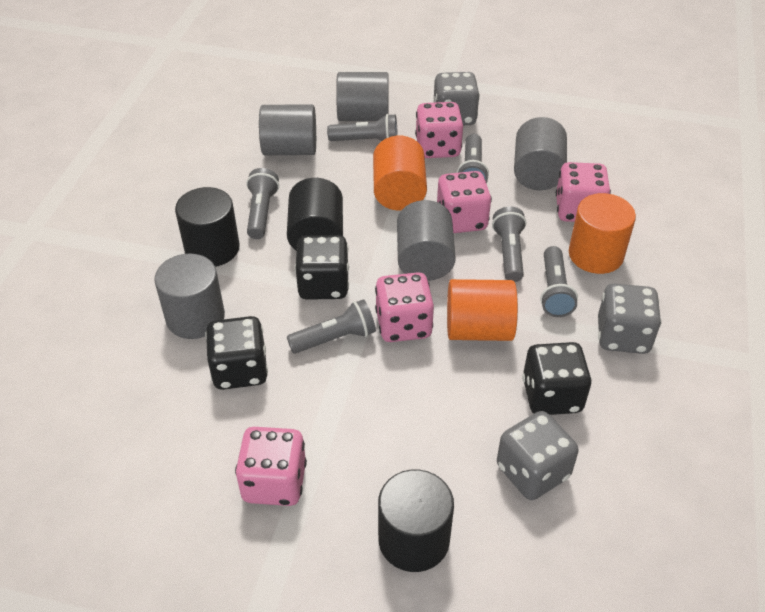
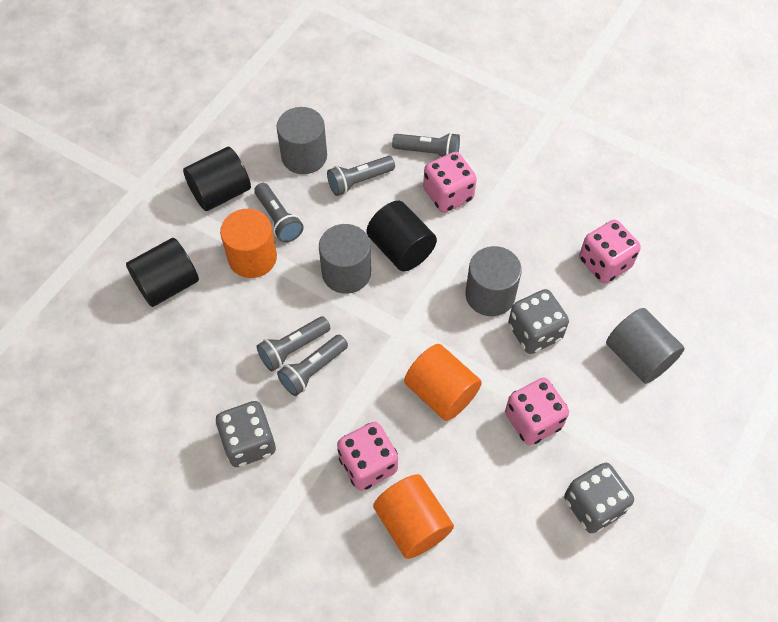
black dice: 3 -> 0
grey cylinder: 5 -> 4
grey flashlight: 6 -> 5
pink dice: 5 -> 4

